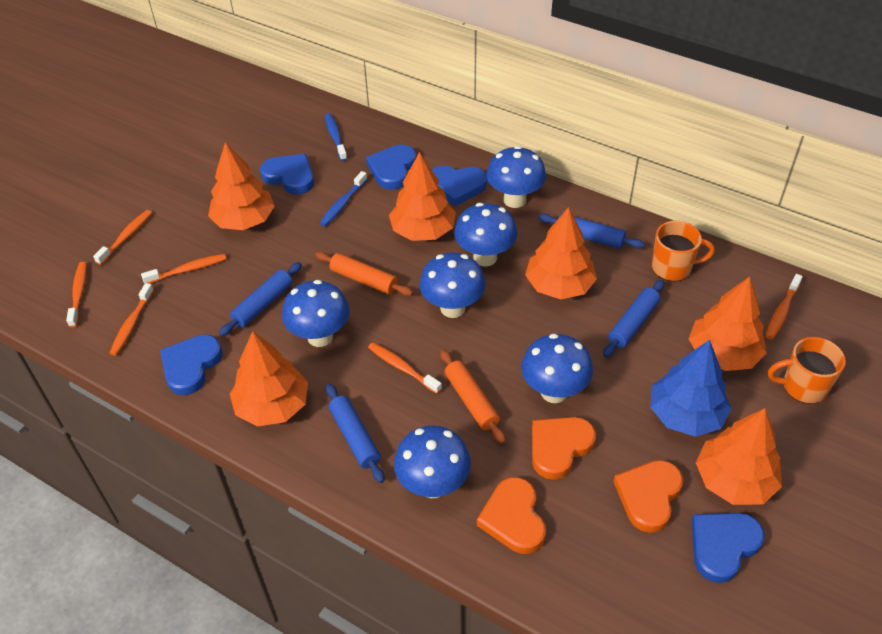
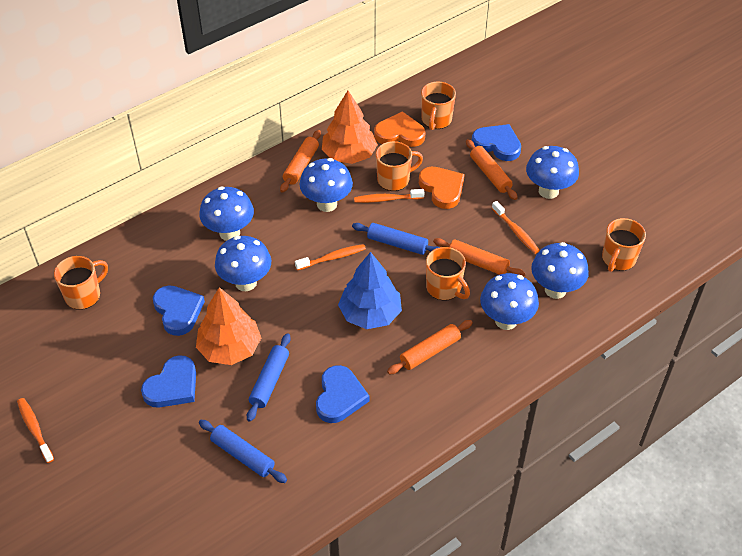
blue heart: 5 -> 4
blue rolling pin: 4 -> 3
blue toothbrush: 2 -> 0
orange heart: 3 -> 2
orange mug: 2 -> 5
orange rolling pin: 2 -> 4
orange toothbrush: 6 -> 4
orange tree: 6 -> 2

